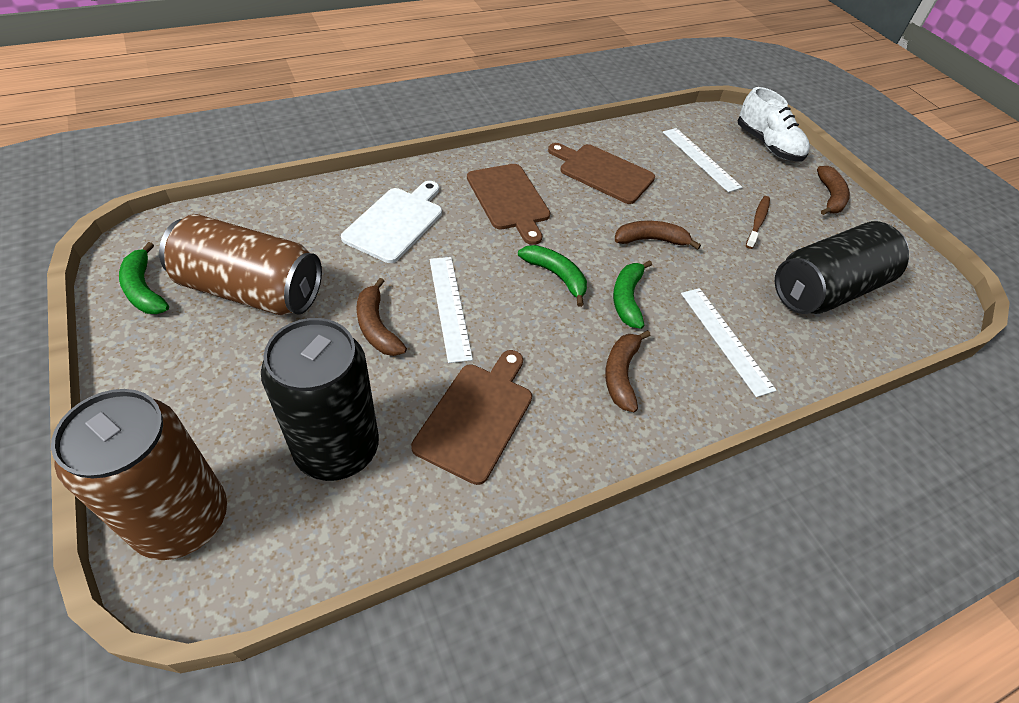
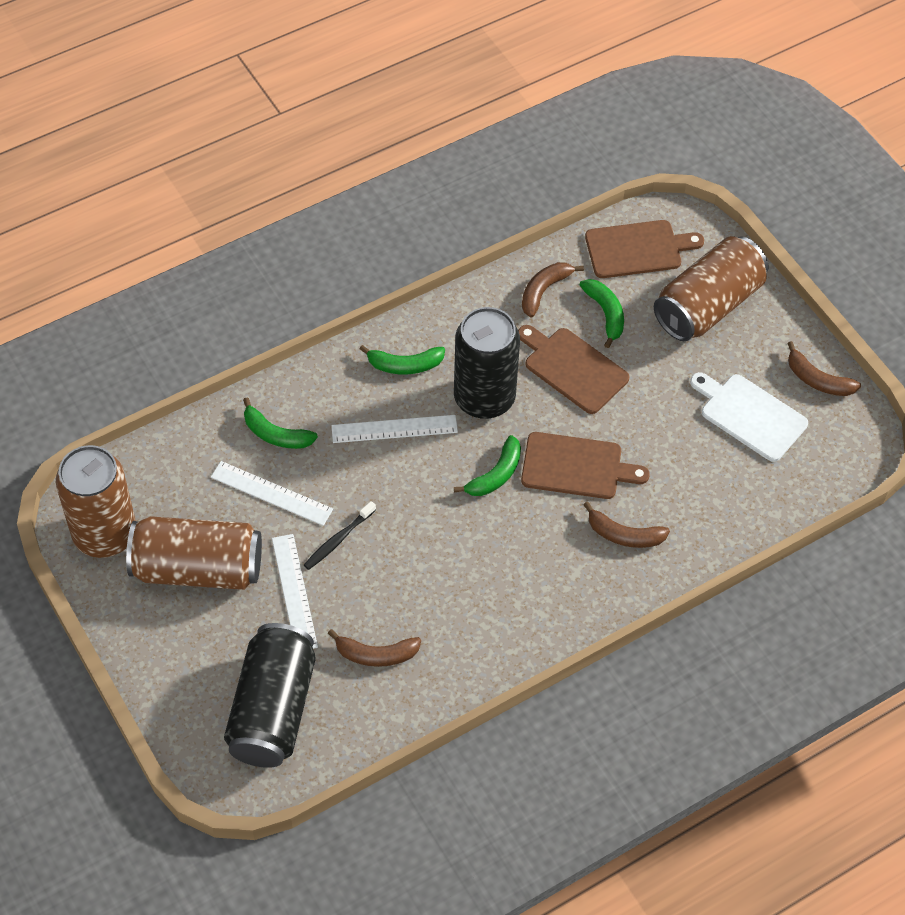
black toothbrush: 0 -> 1
brown can: 2 -> 3
brown toothbrush: 1 -> 0
green banana: 3 -> 4
white shoe: 1 -> 0

